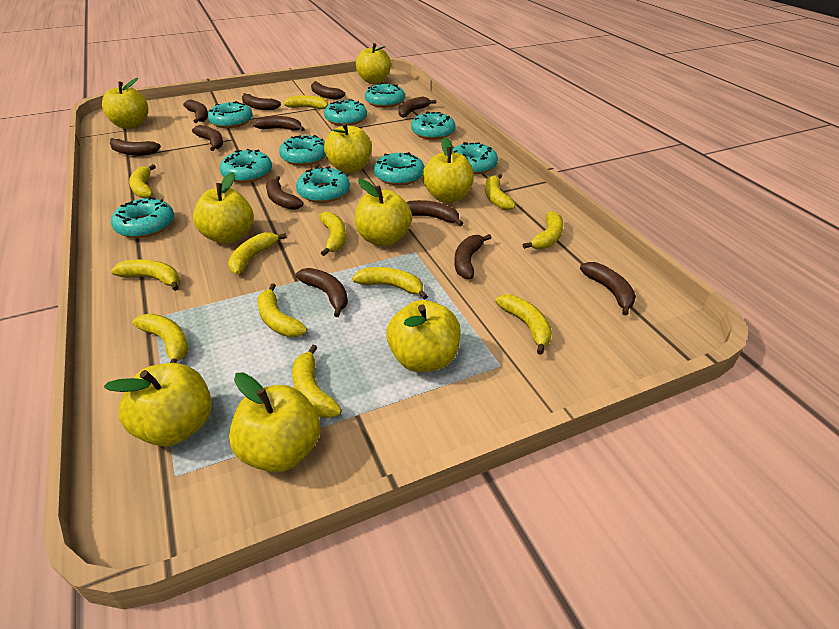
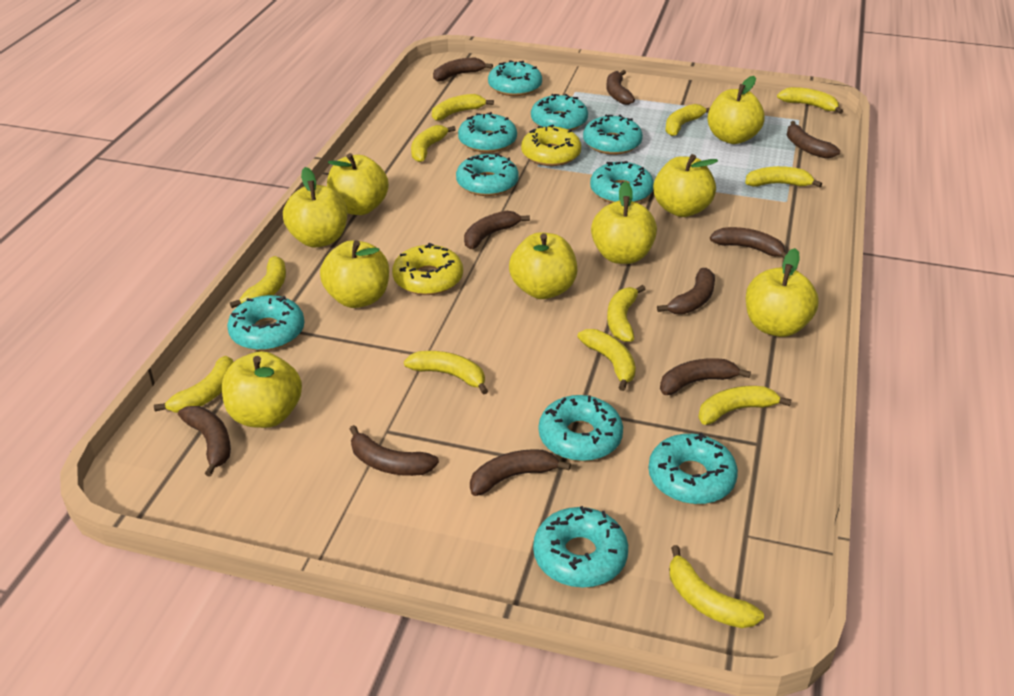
brown banana: 12 -> 10
yellow donut: 0 -> 2

